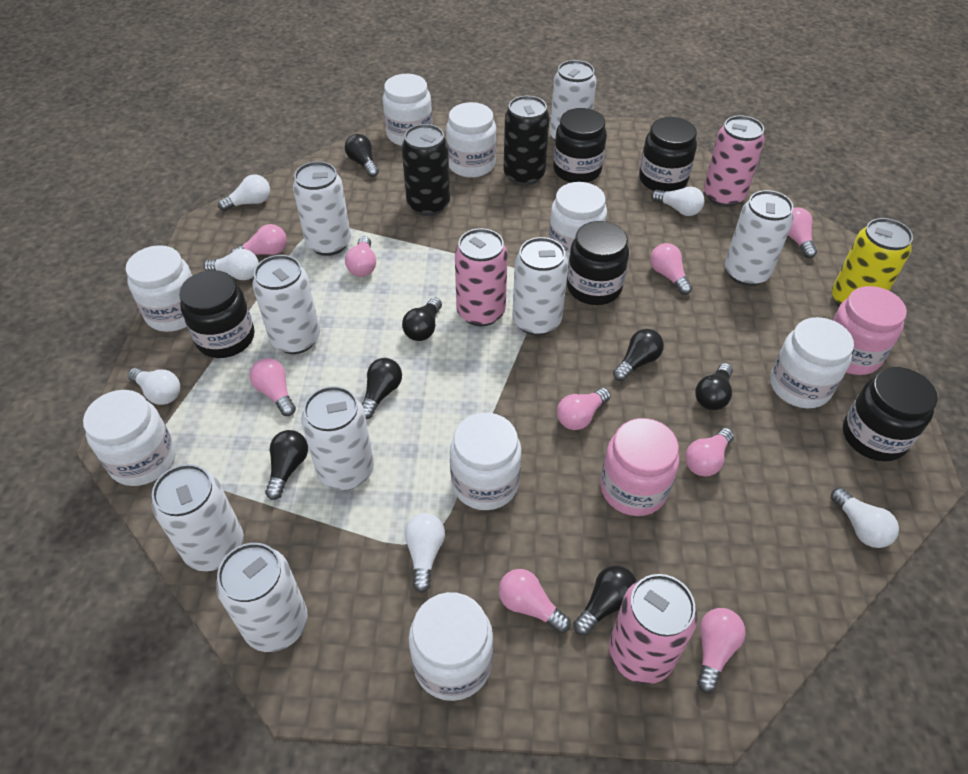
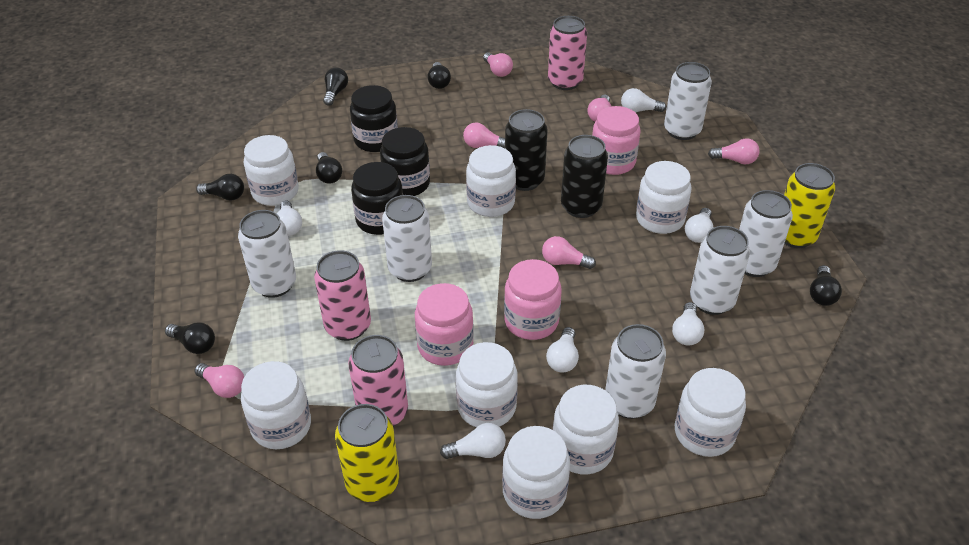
black jar: 5 -> 3
black light bulb: 7 -> 6
pink jar: 2 -> 3
pink light bulb: 9 -> 6
white can: 8 -> 6
yellow can: 1 -> 2

